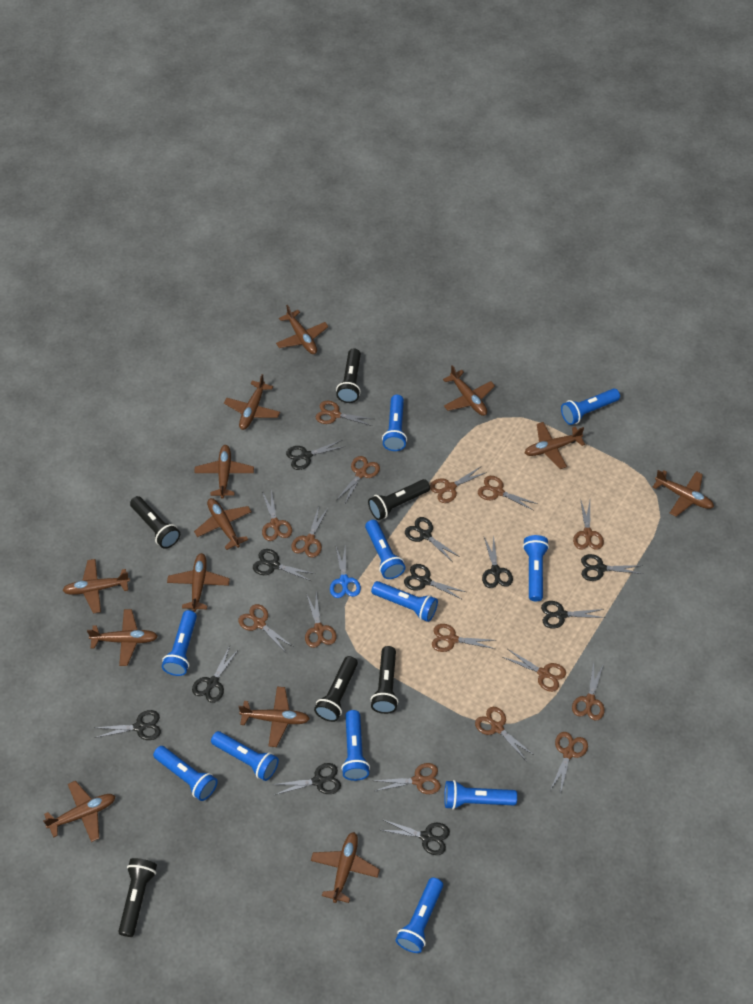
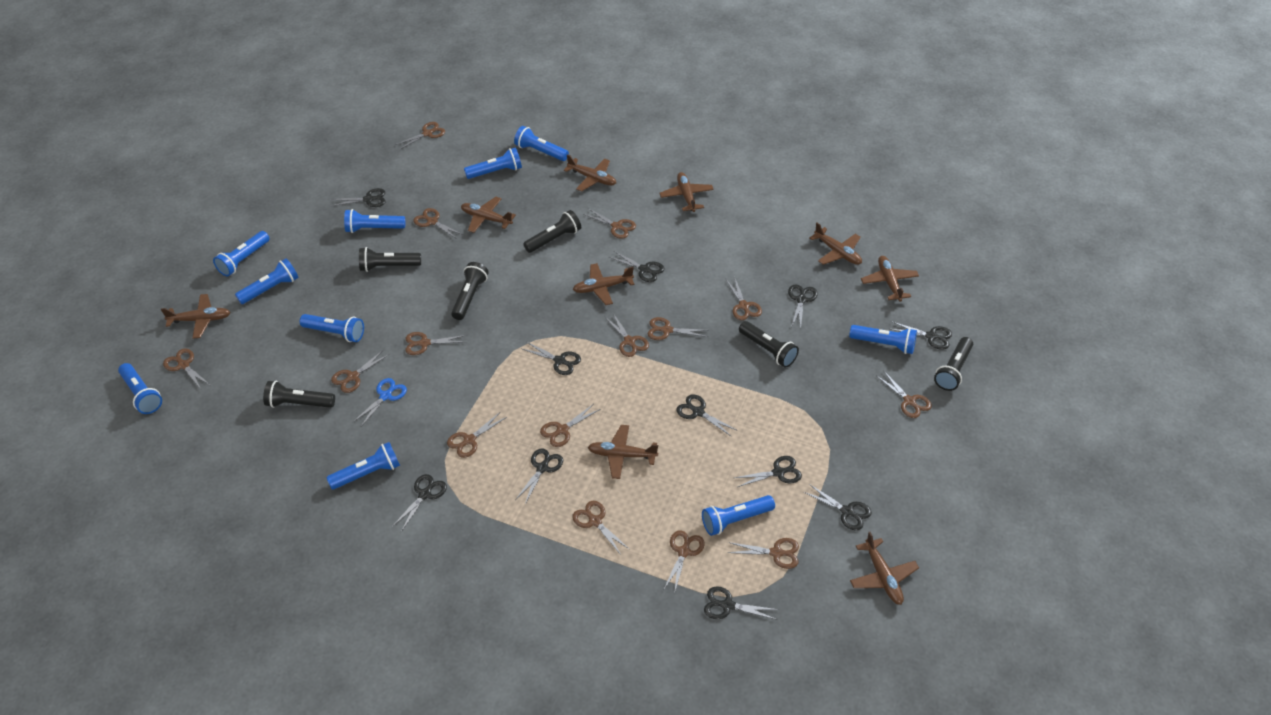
blue flashlight: 11 -> 10
brown plane: 13 -> 9

